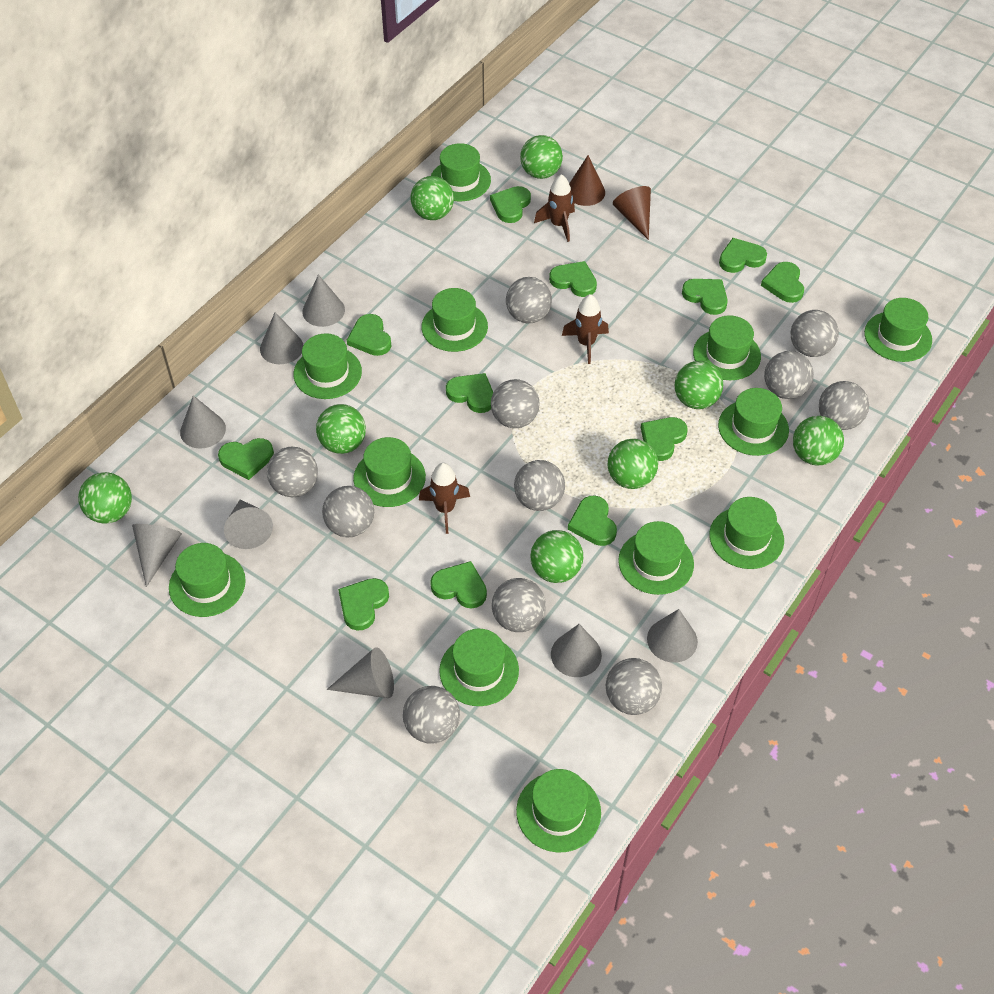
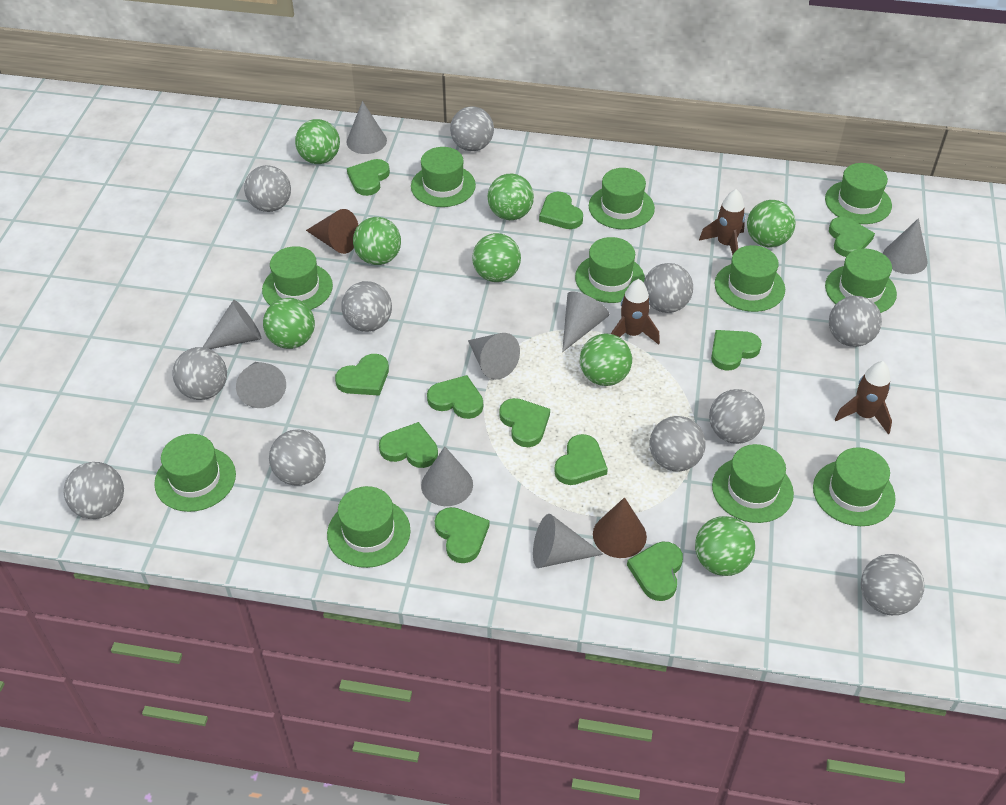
green hat: 12 -> 11
green heart: 12 -> 11

